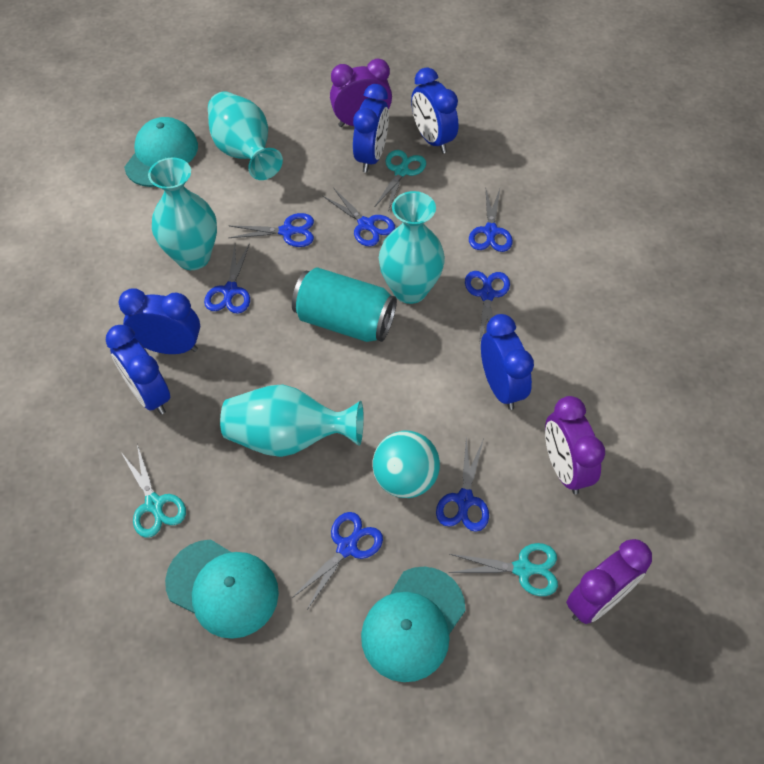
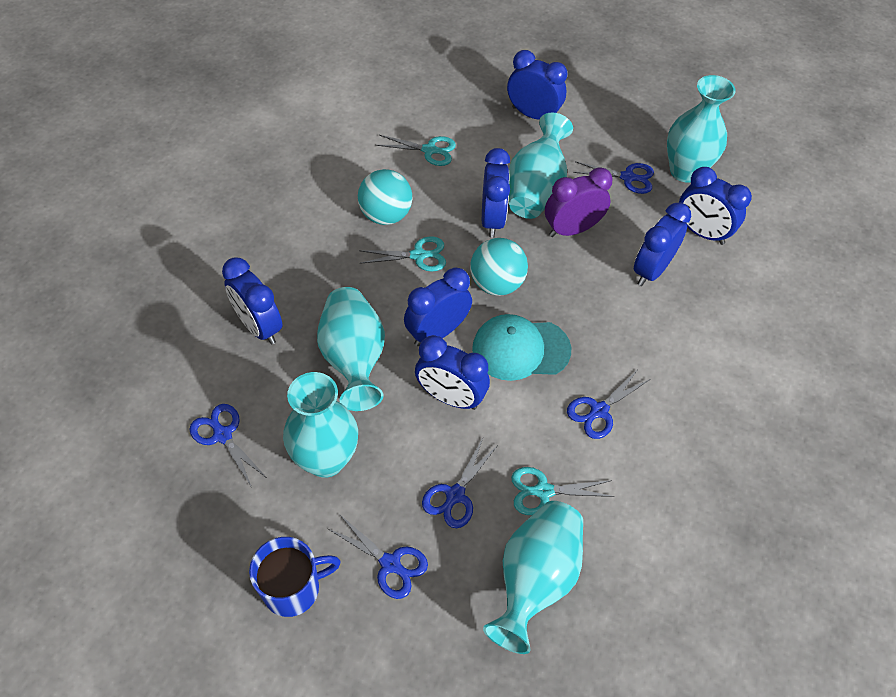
blue clock: 5 -> 7
blue mug: 0 -> 1
blue scissors: 7 -> 5
purple clock: 3 -> 1
turquoise ball: 1 -> 2
turquoise can: 1 -> 0
turquoise cap: 3 -> 1
turquoise vase: 4 -> 5

